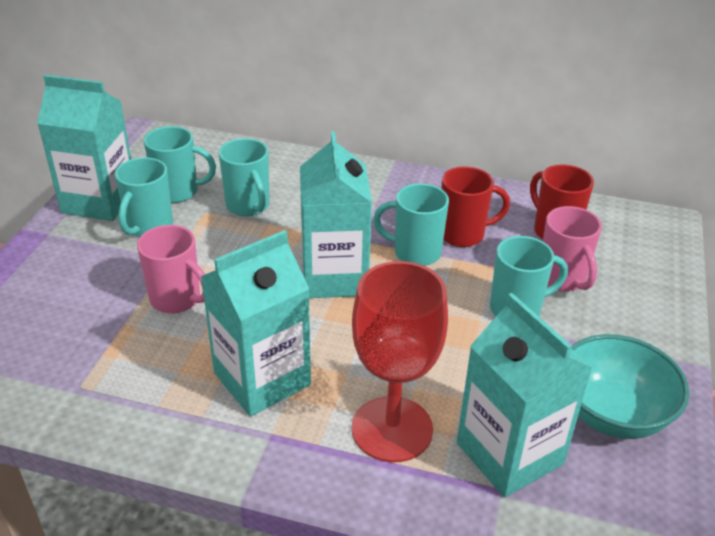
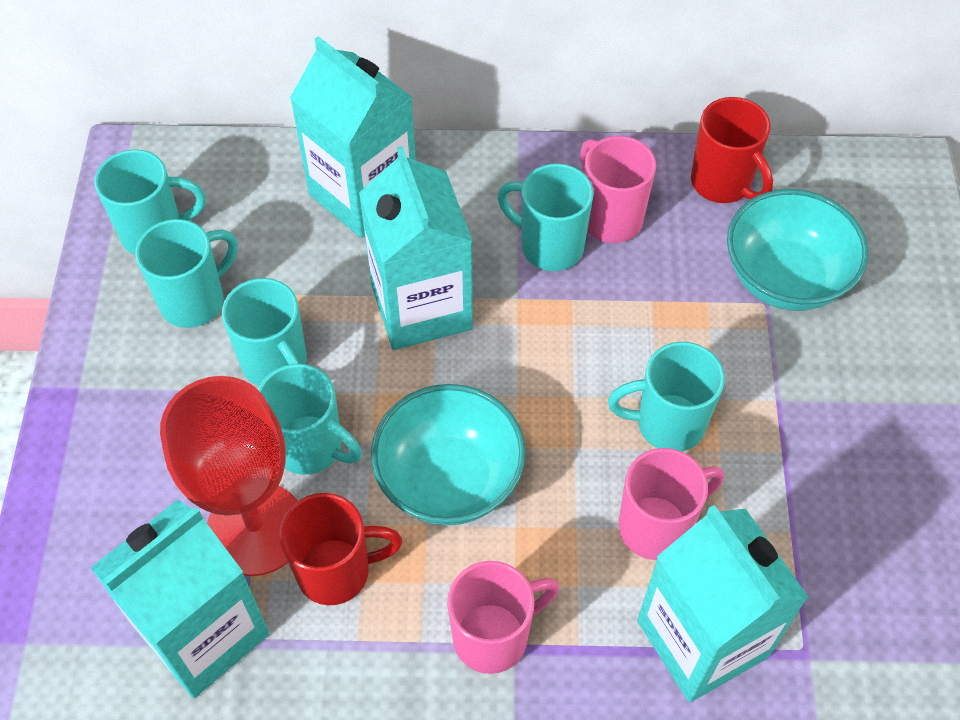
pink mug: 2 -> 3
turquoise bowl: 1 -> 2
turquoise mug: 5 -> 6

